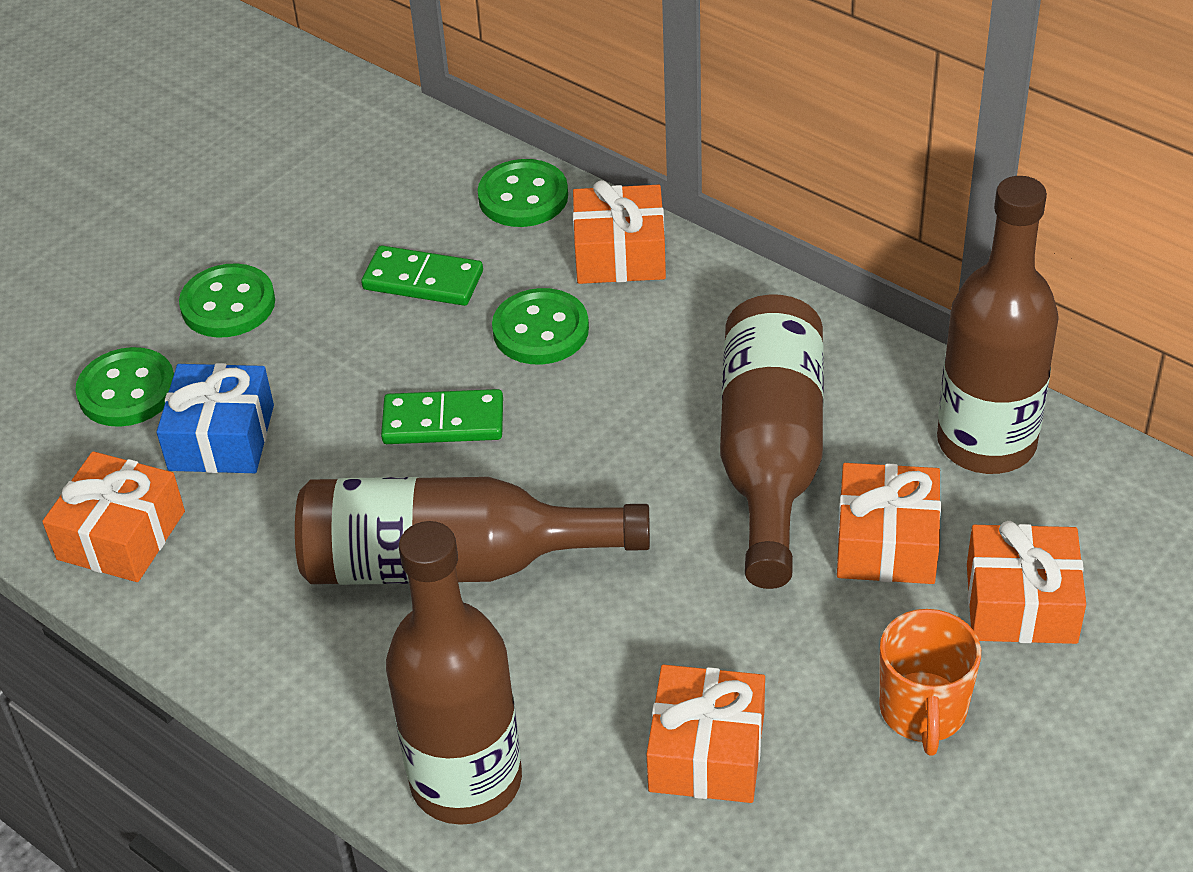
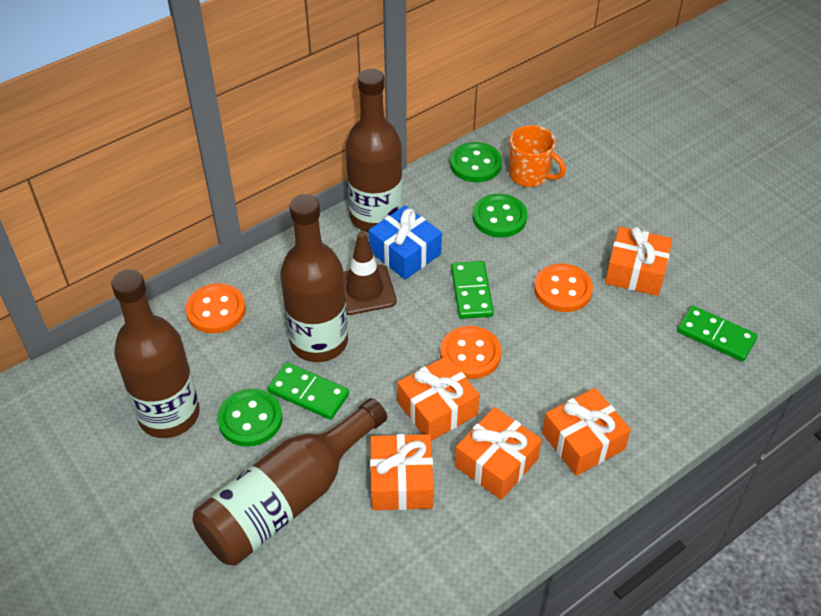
brown traffic cone: 0 -> 1
green button: 4 -> 3
green domino: 2 -> 3
orange button: 0 -> 3

